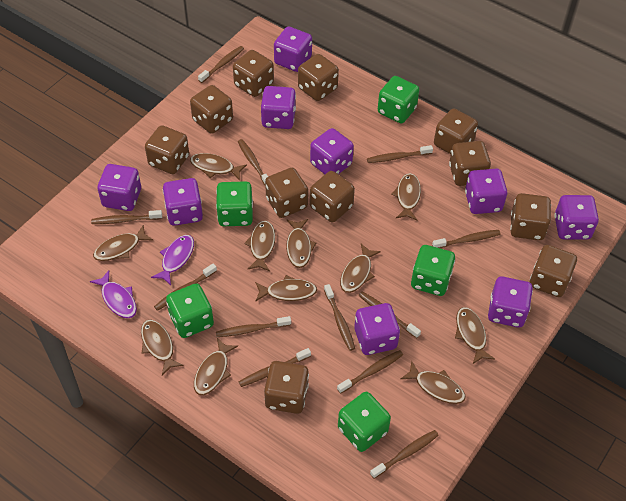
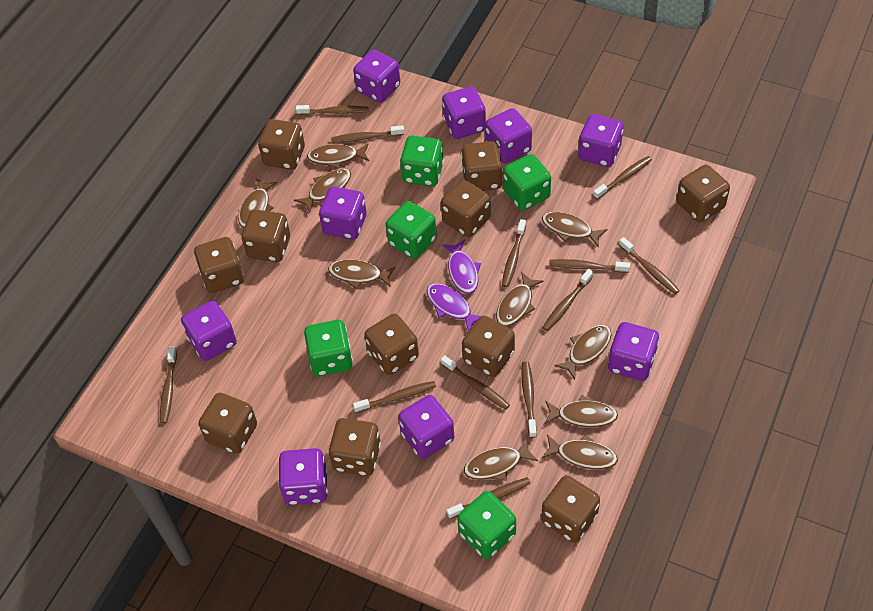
brown fish: 11 -> 10

